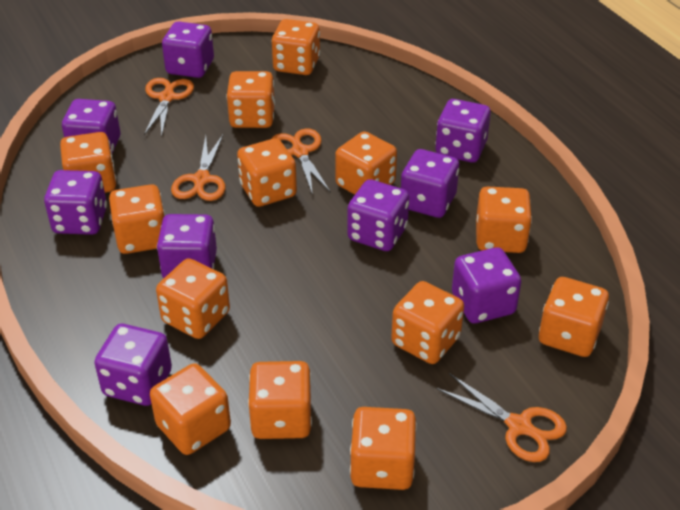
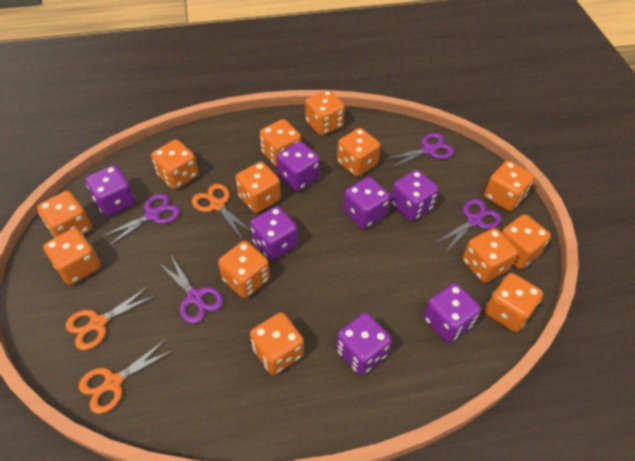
orange scissors: 4 -> 3
purple dice: 9 -> 7
purple scissors: 0 -> 4

